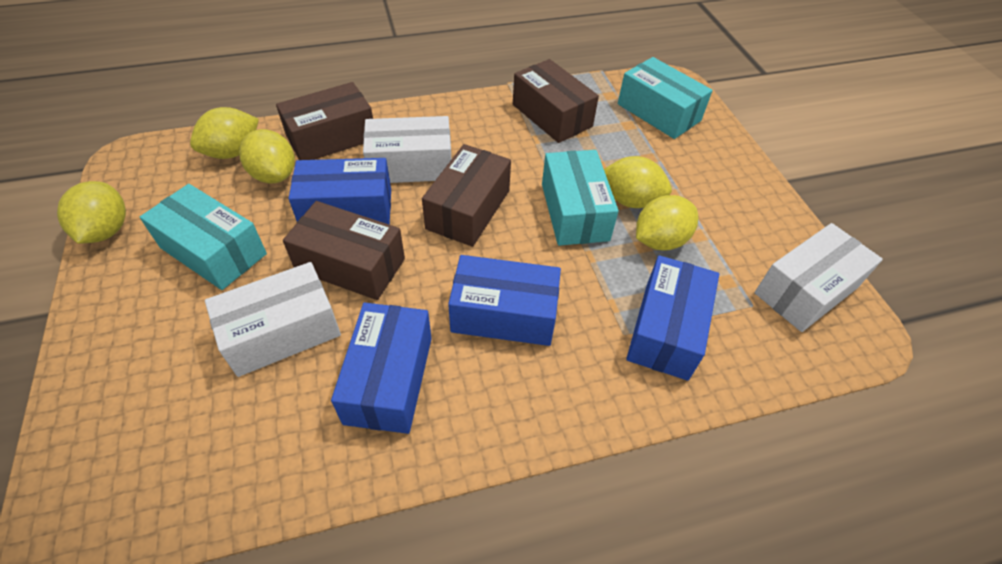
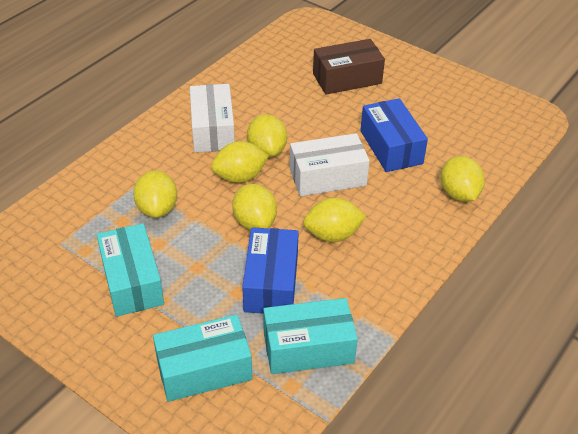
blue box: 4 -> 2
brown box: 4 -> 1
white box: 3 -> 2
yellow lemon: 5 -> 6

